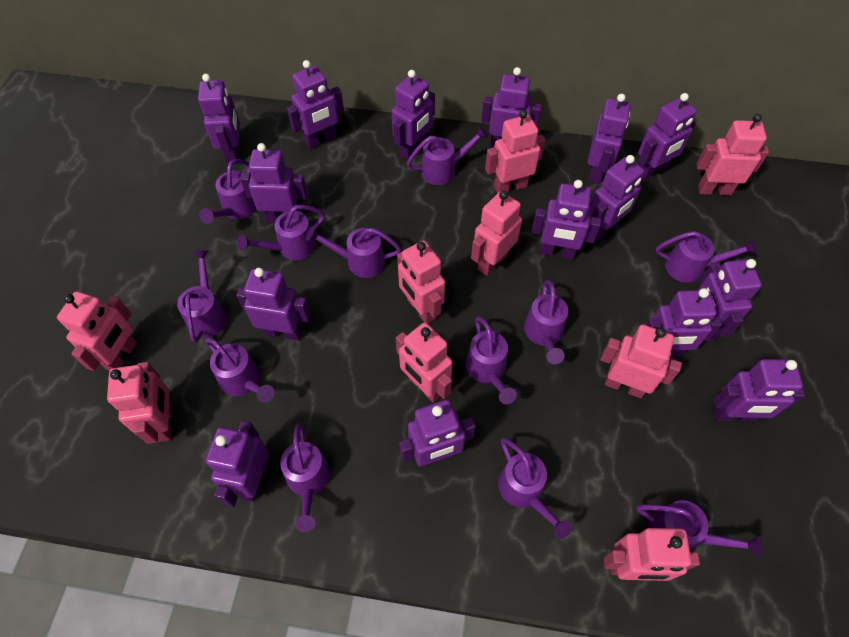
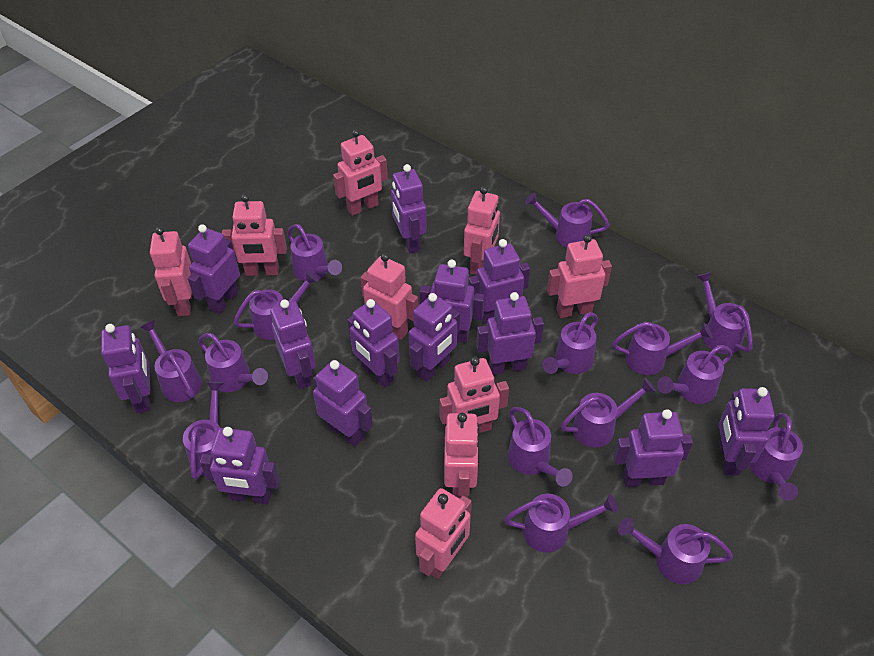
purple robot: 15 -> 13
purple watering can: 12 -> 15

